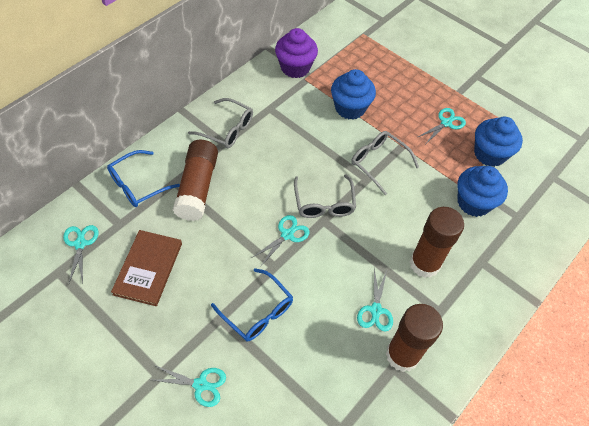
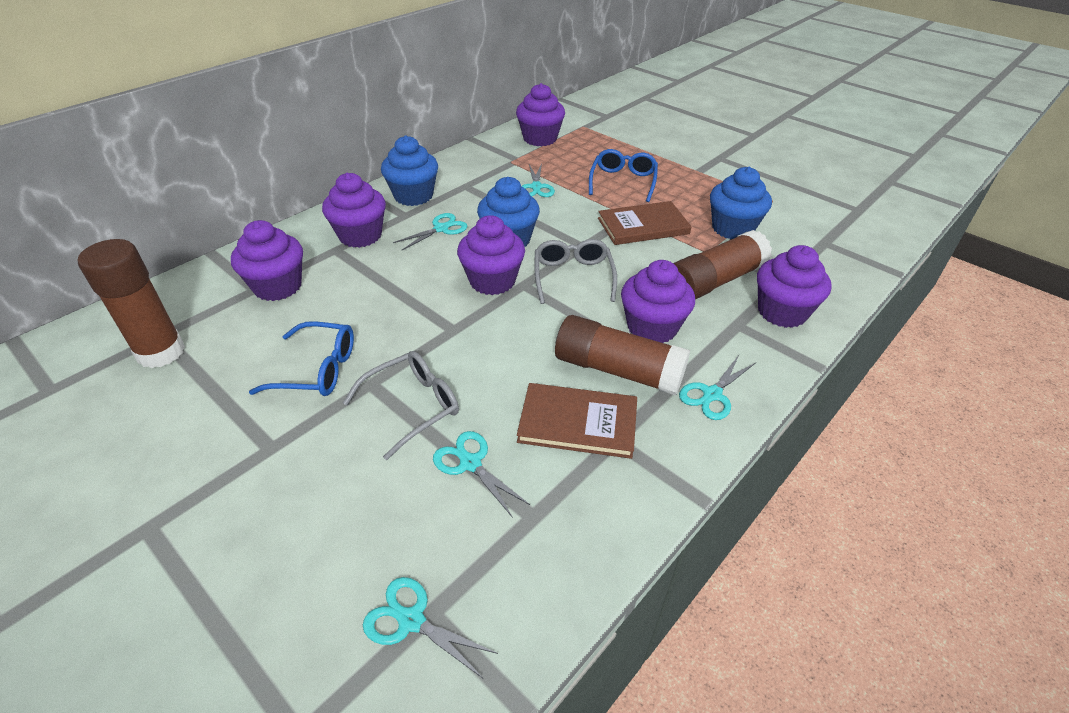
brown book: 1 -> 2
grey glasses: 3 -> 2
purple cupcake: 1 -> 6

